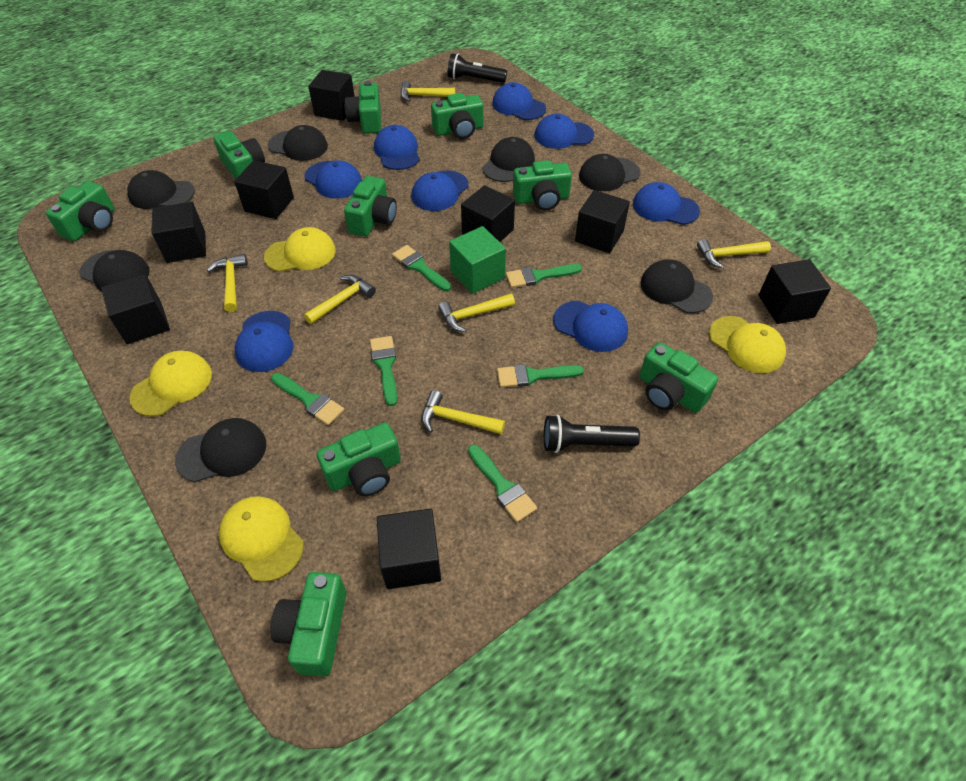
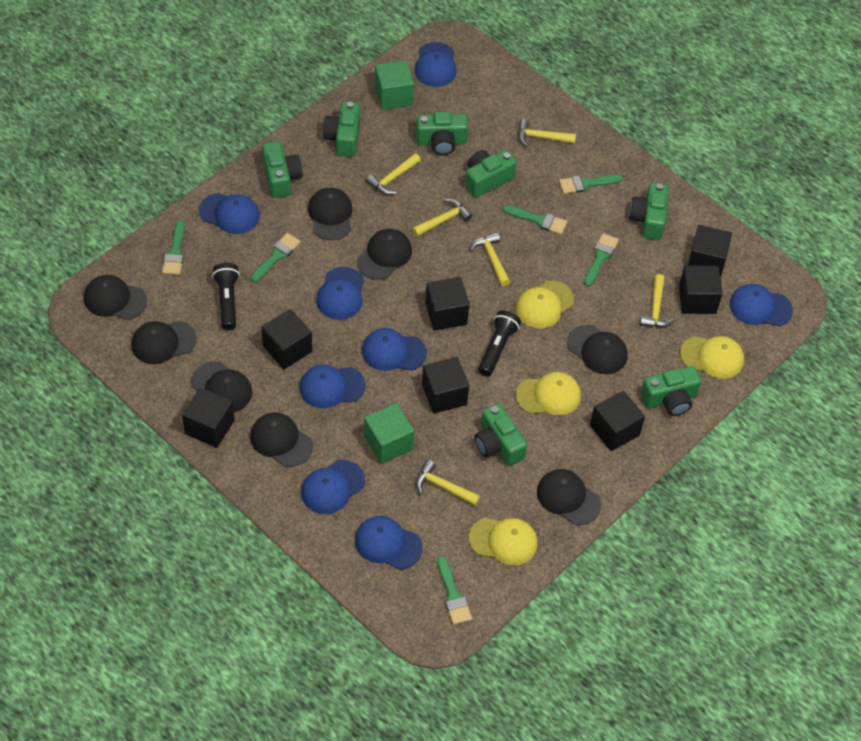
black cap: 7 -> 8
black cube: 8 -> 7
green camera: 9 -> 7
green cube: 1 -> 2

